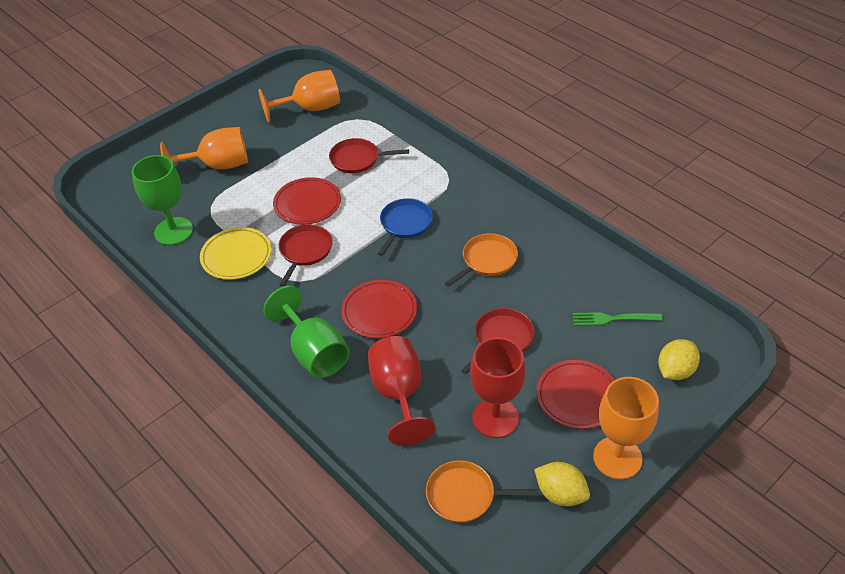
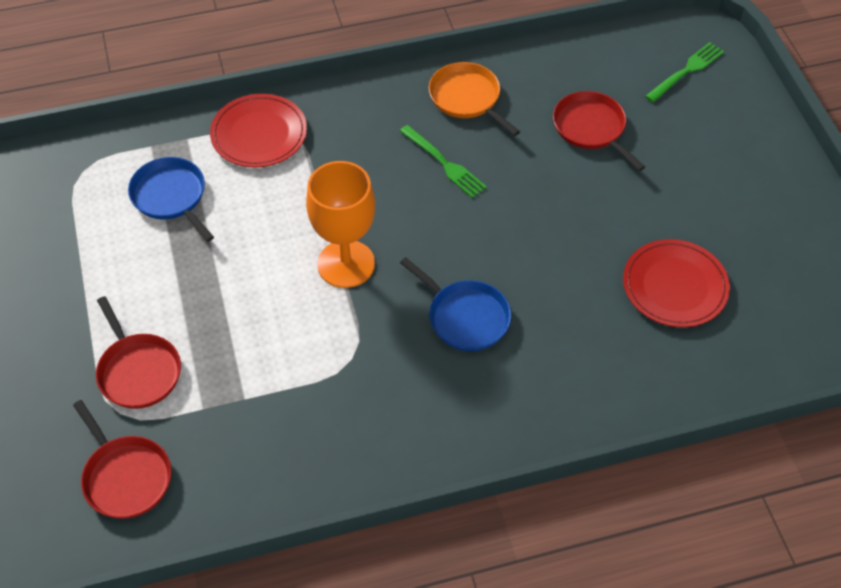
blue pan: 1 -> 2
green fork: 1 -> 2
green goblet: 2 -> 0
orange goblet: 3 -> 1
orange pan: 2 -> 1
red goblet: 2 -> 0
red plate: 3 -> 2
yellow lemon: 2 -> 0
yellow plate: 1 -> 0

